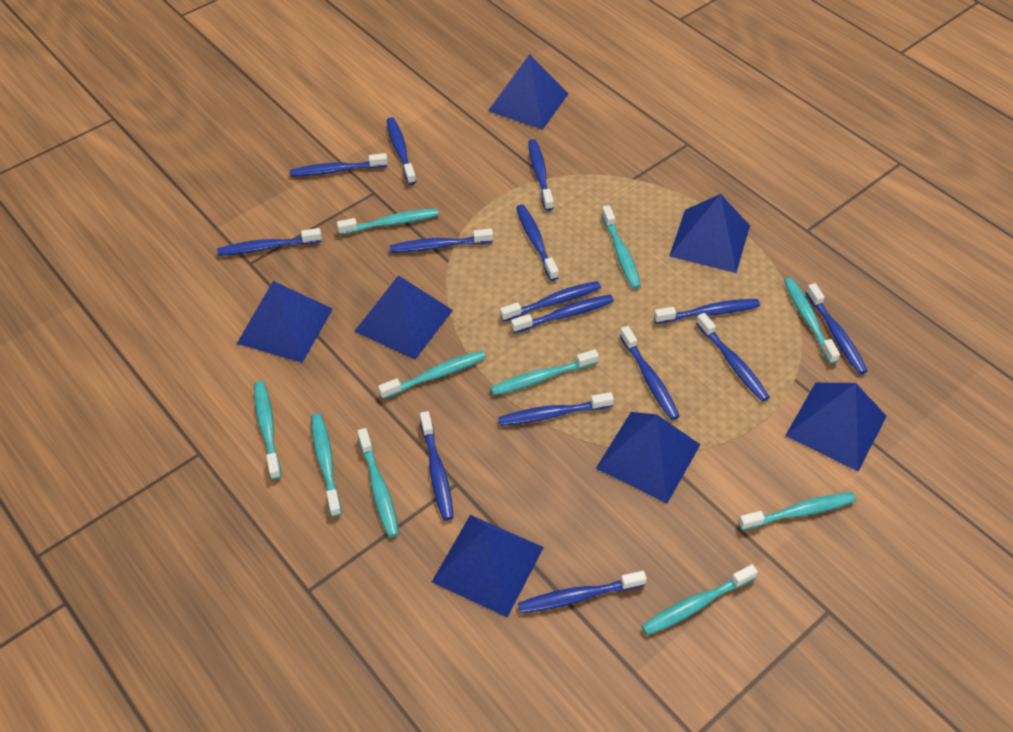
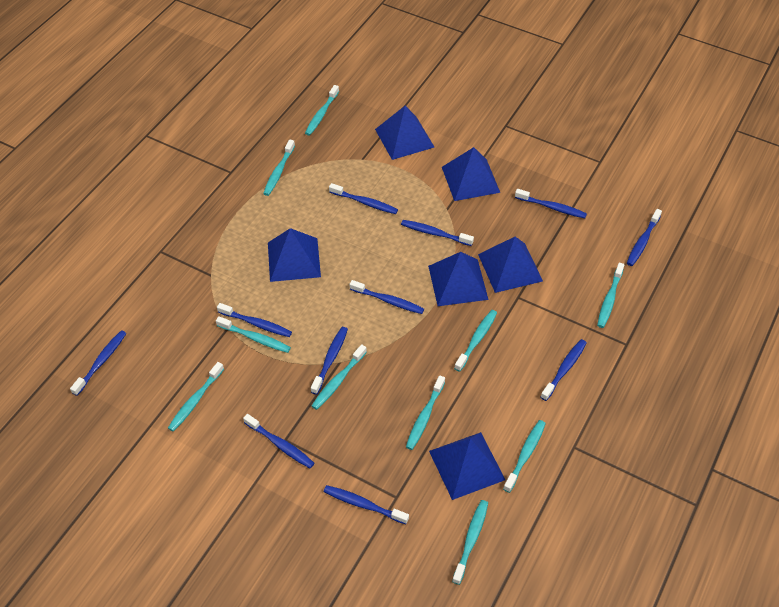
blue pyramid: 7 -> 6
blue toothbrush: 15 -> 11

